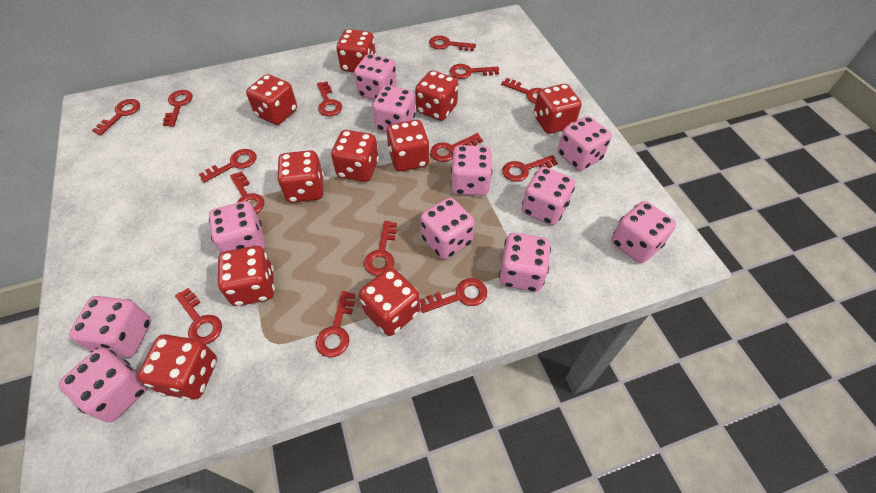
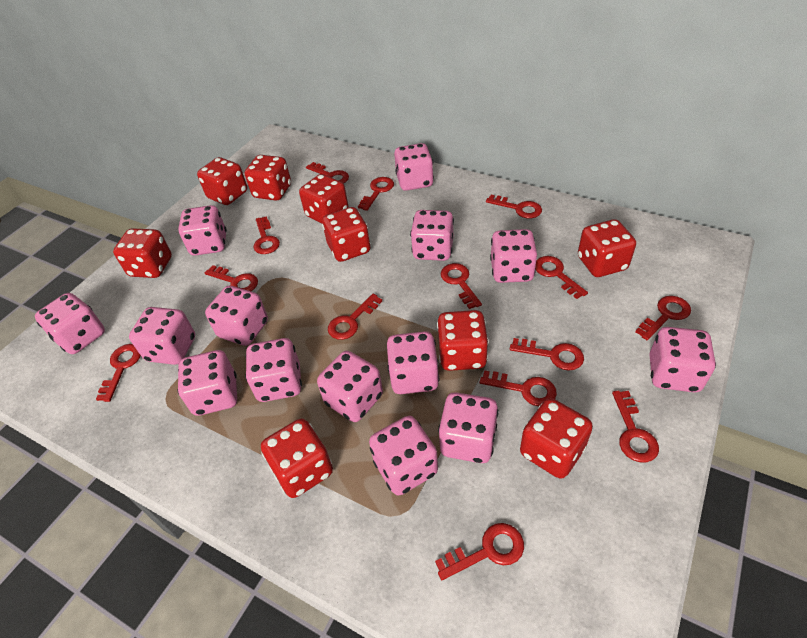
pink dice: 11 -> 14
red dice: 10 -> 9

